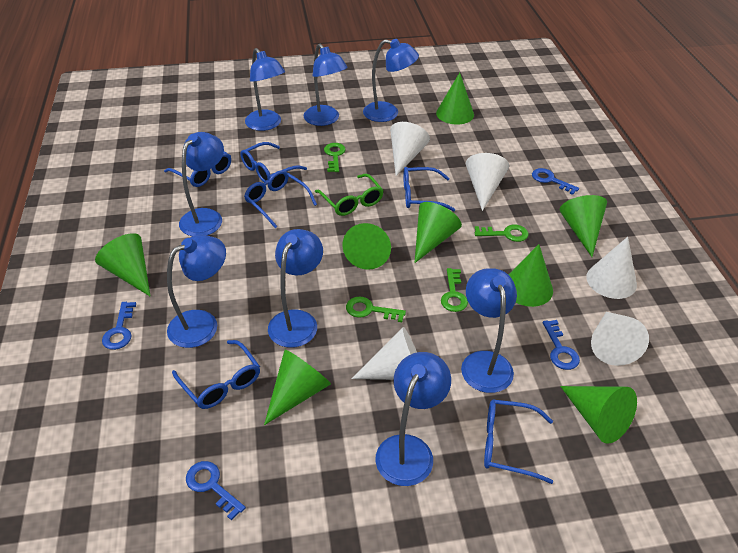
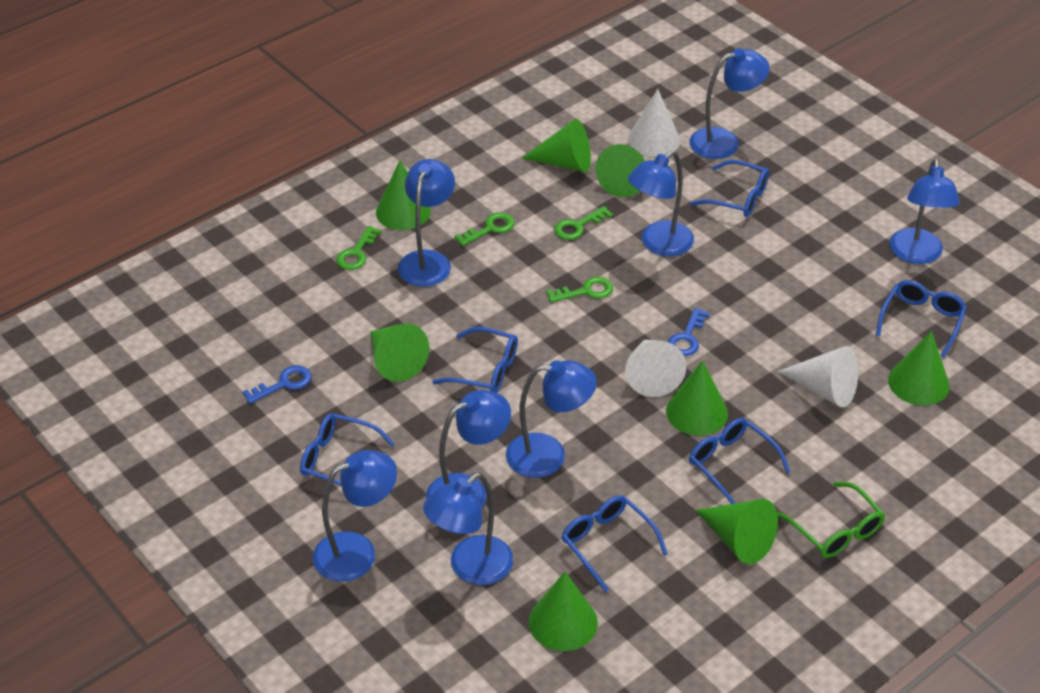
blue key: 4 -> 2
white cone: 5 -> 3

